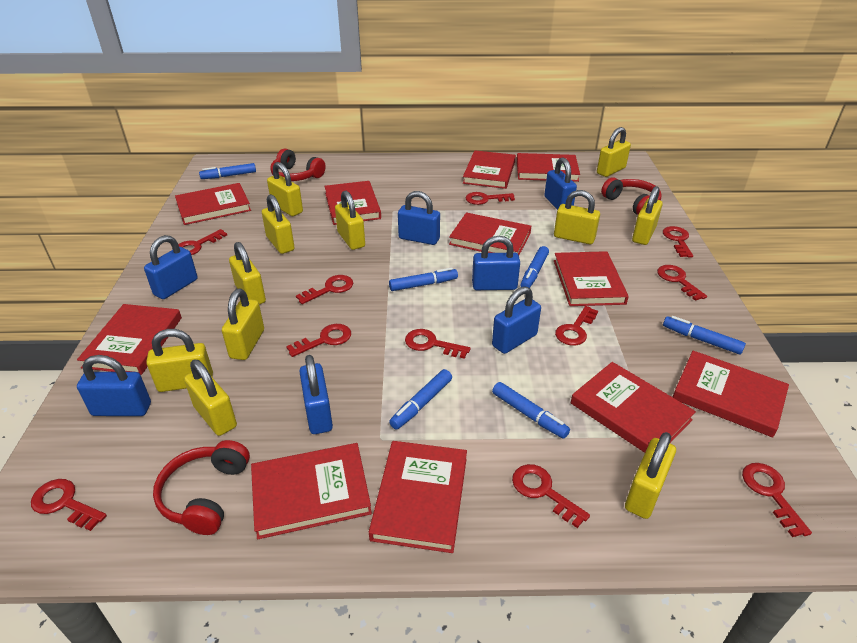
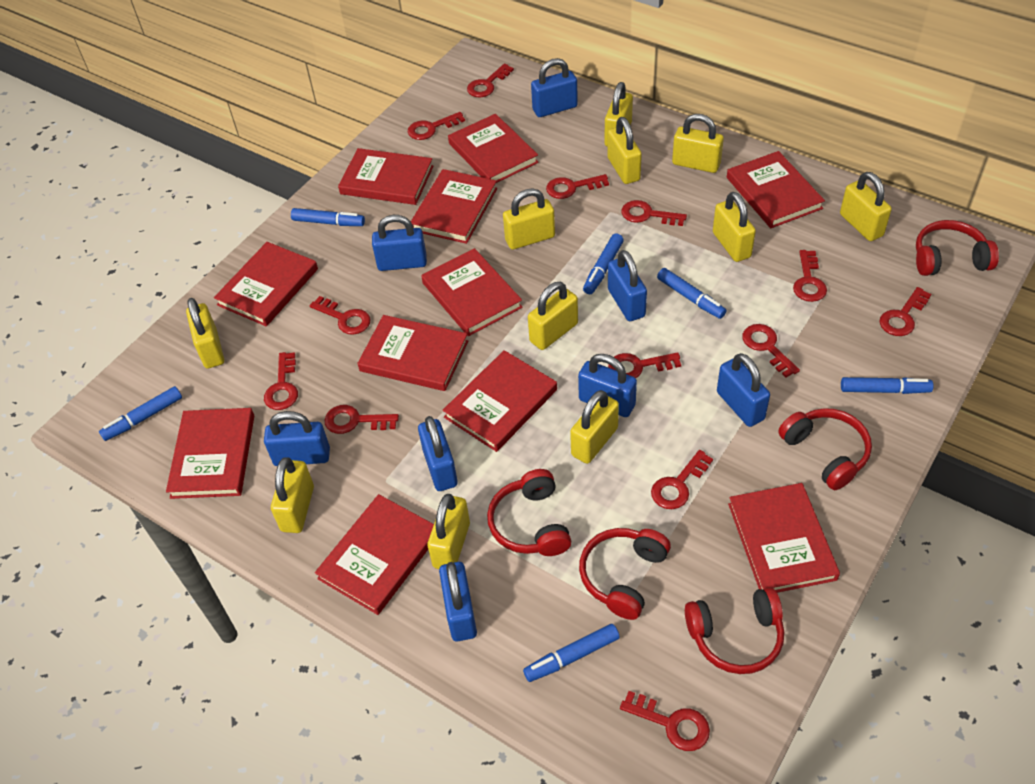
blue padlock: 7 -> 8
red headphones: 3 -> 5
red key: 11 -> 13

